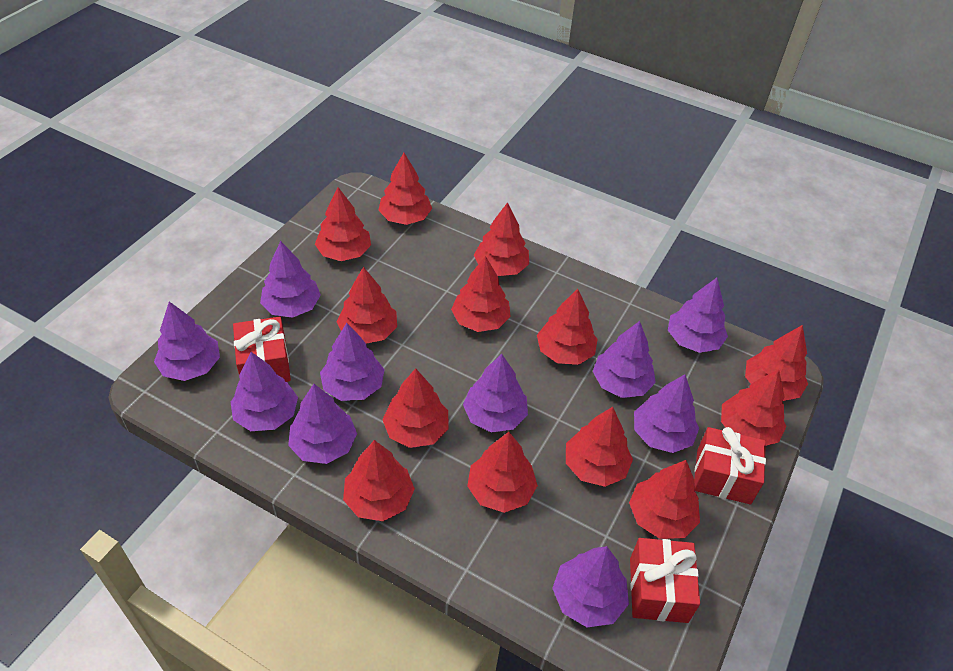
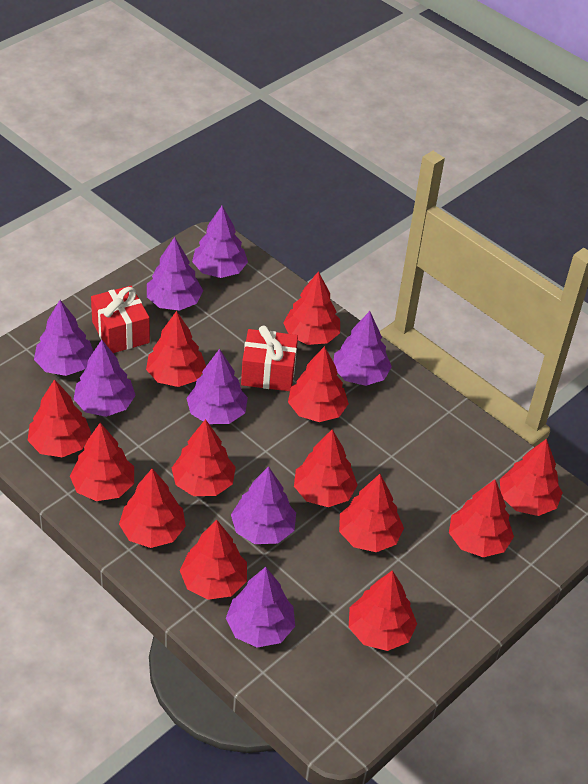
purple tree: 10 -> 8
red gift: 3 -> 2

